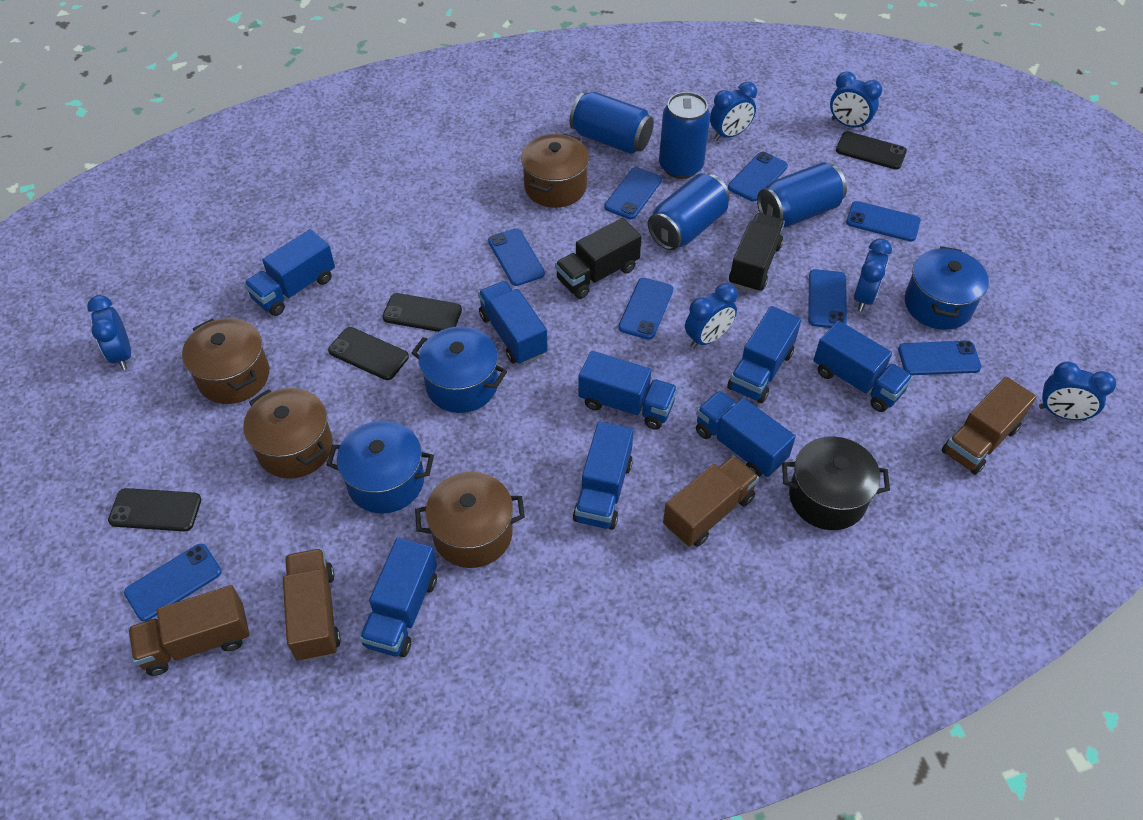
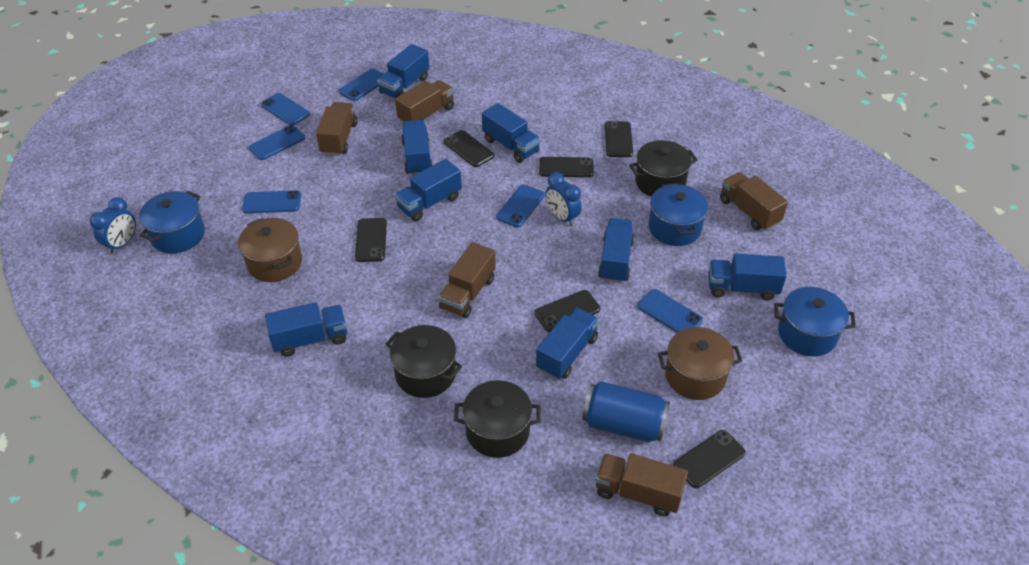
black phone: 4 -> 6
black pot: 1 -> 3
black truck: 2 -> 0
blue can: 4 -> 1
blue clock: 6 -> 2
blue phone: 8 -> 6
brown pot: 4 -> 2
brown truck: 4 -> 5

